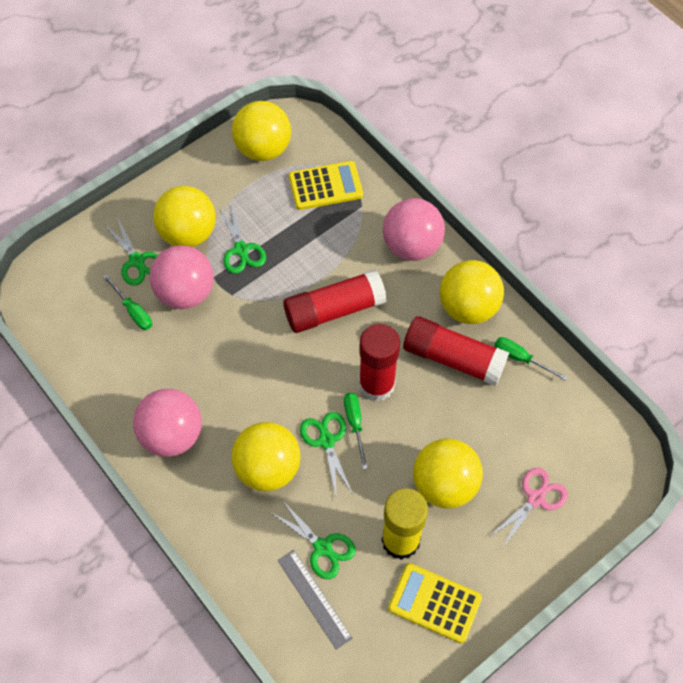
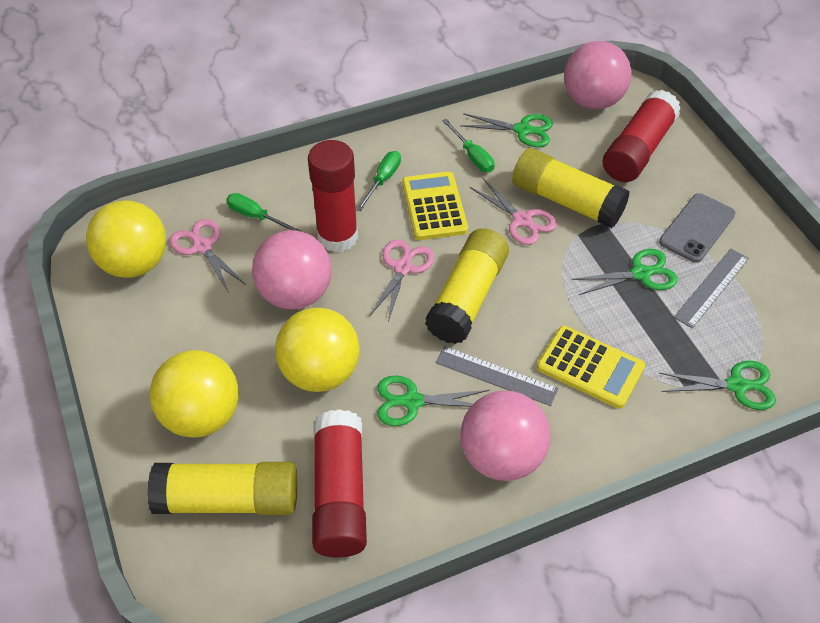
grey phone: 0 -> 1
grey ruler: 1 -> 2
pink scissors: 1 -> 3
yellow ball: 5 -> 3
yellow glue stick: 1 -> 3

